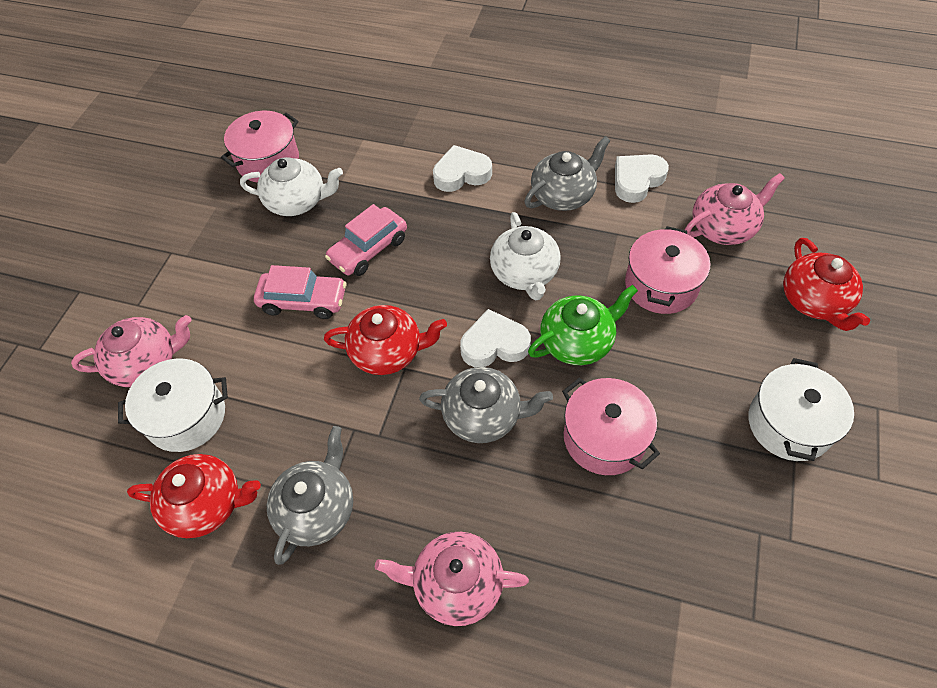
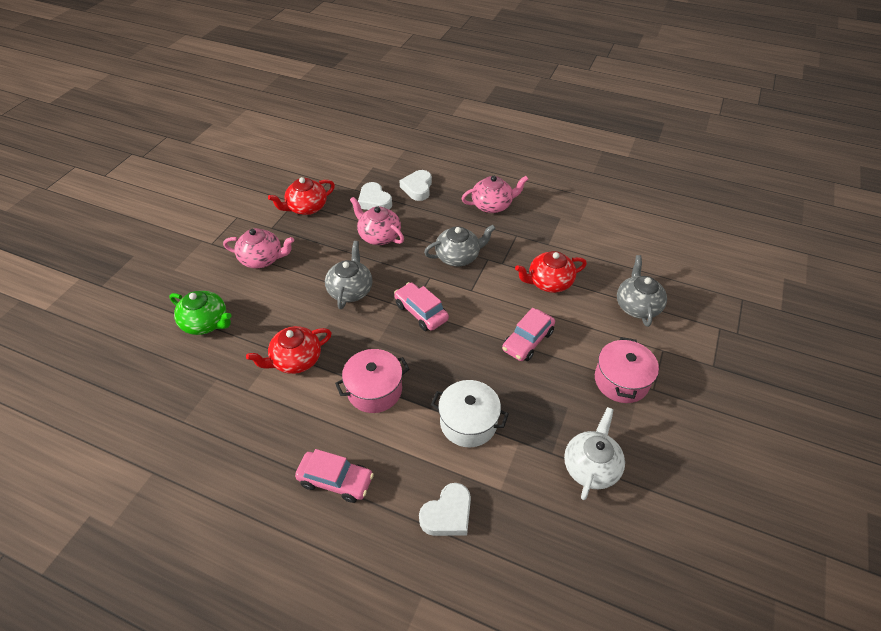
pink car: 2 -> 3
pink pot: 3 -> 2
white pot: 2 -> 1
white teapot: 2 -> 1

